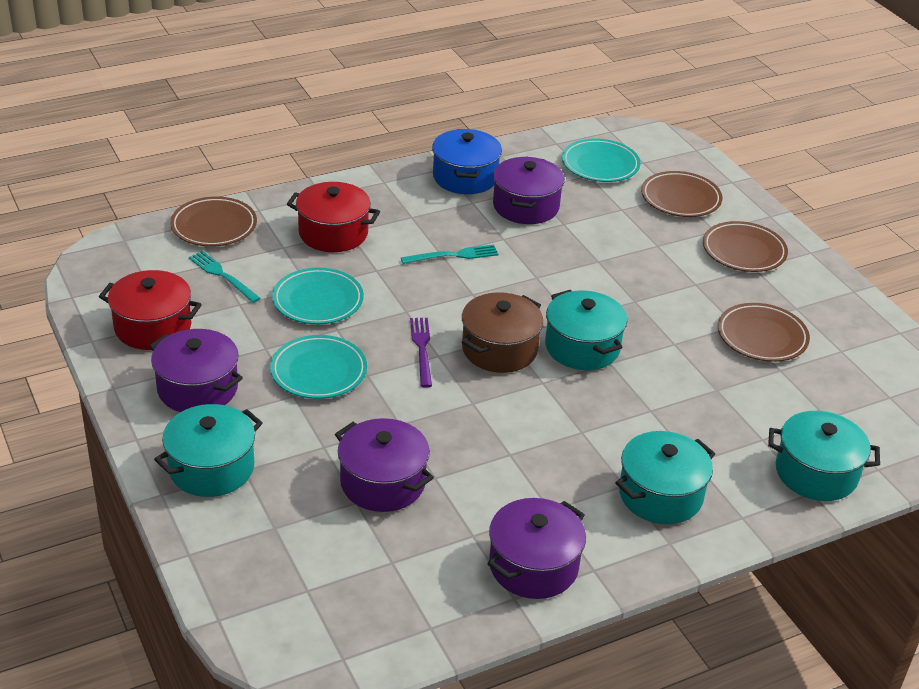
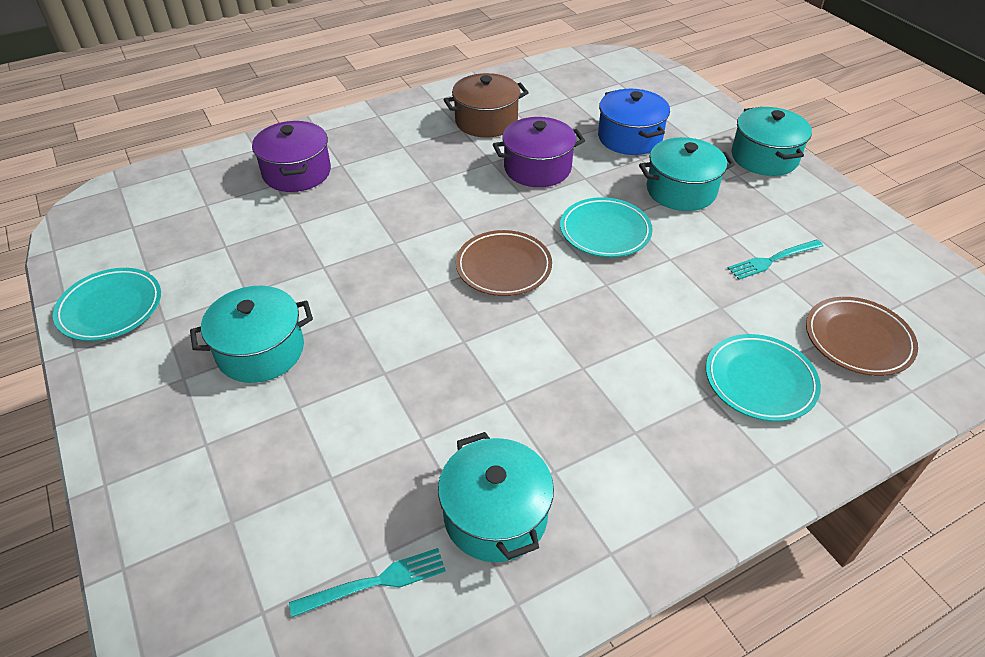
brown plate: 4 -> 2
purple fork: 1 -> 0
purple pot: 4 -> 2
red pot: 2 -> 0

